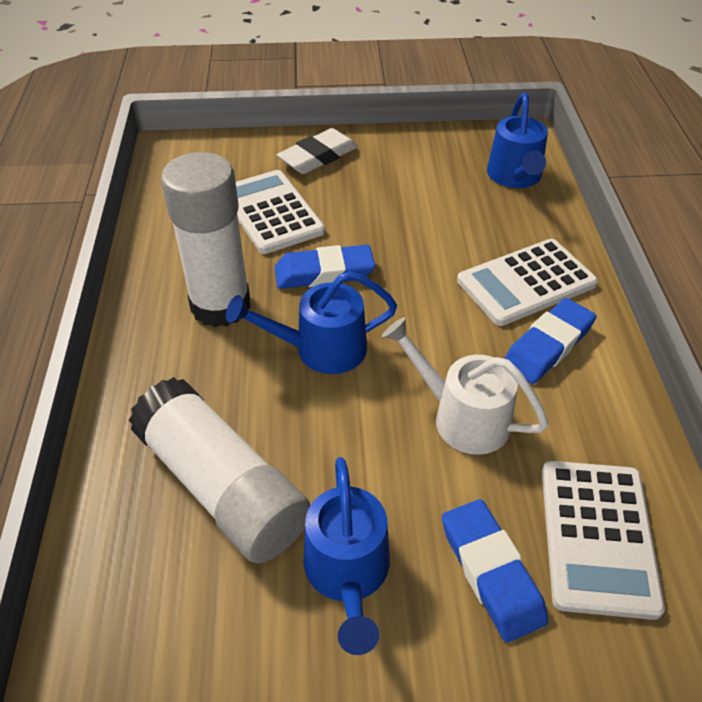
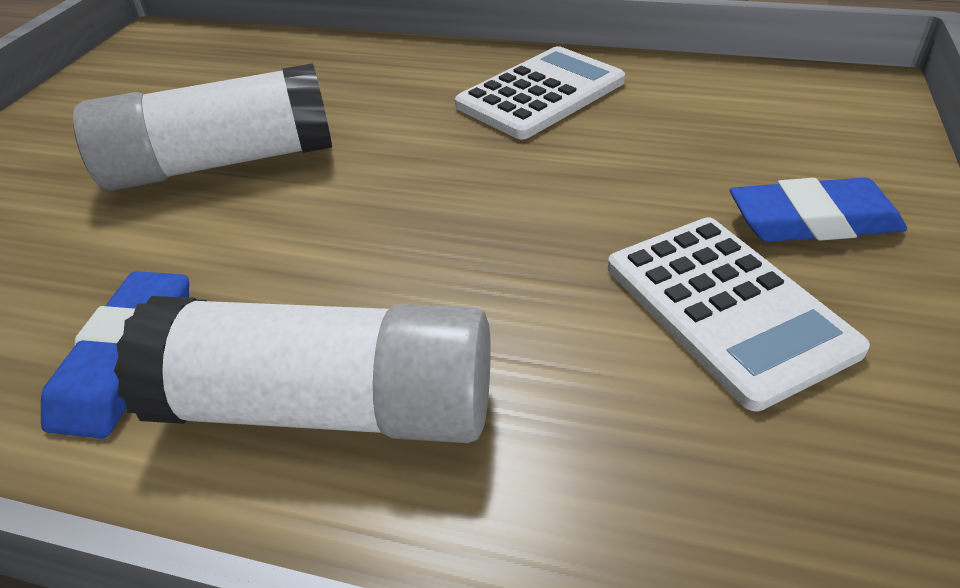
blue eraser: 3 -> 2
blue watering can: 3 -> 0
white calculator: 3 -> 2
white eraser: 1 -> 0
white watering can: 1 -> 0

